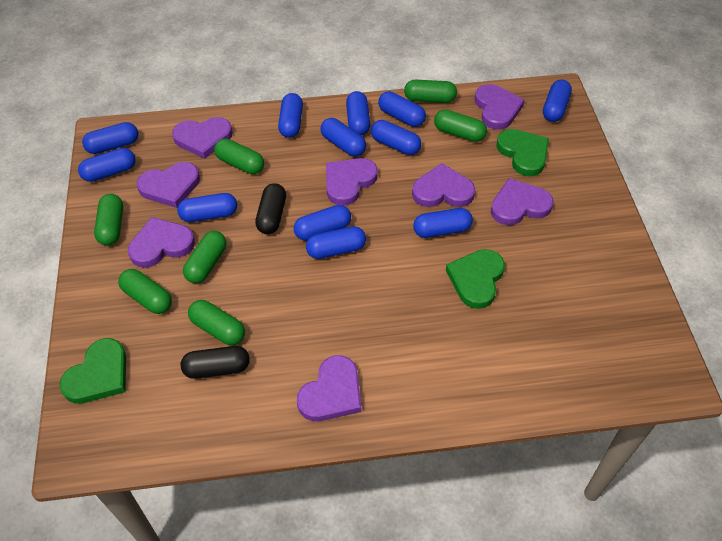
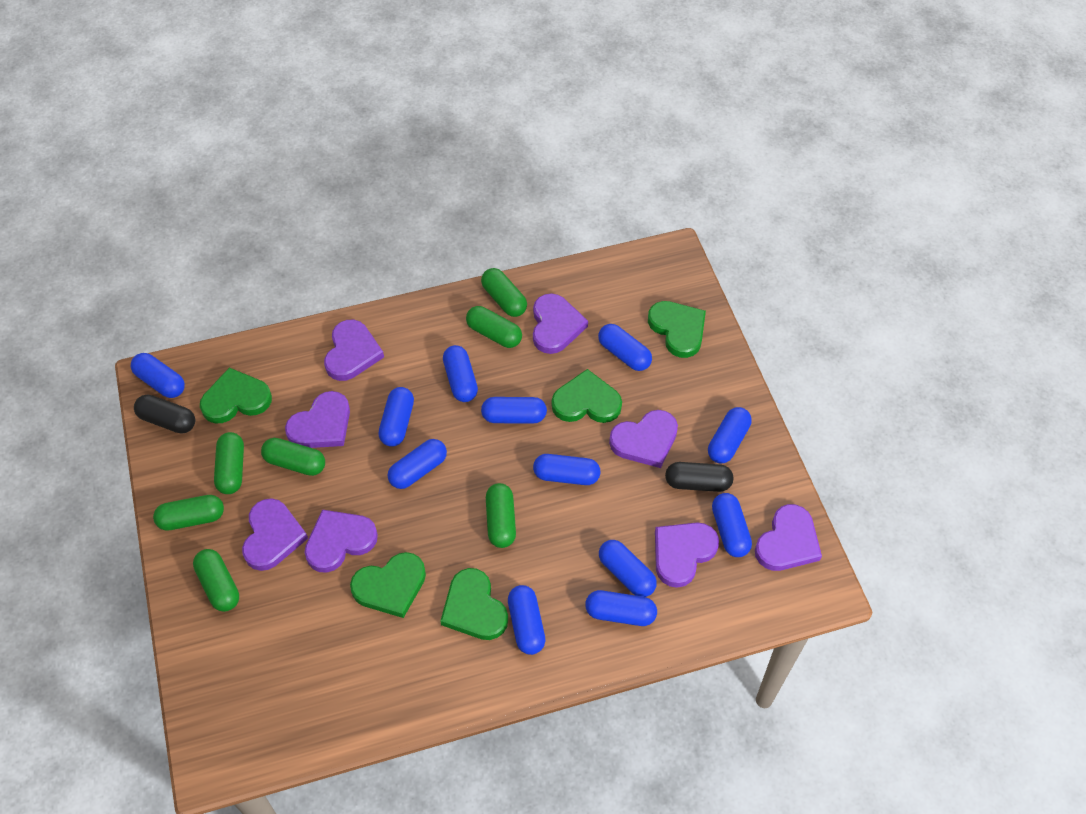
green heart: 3 -> 5

